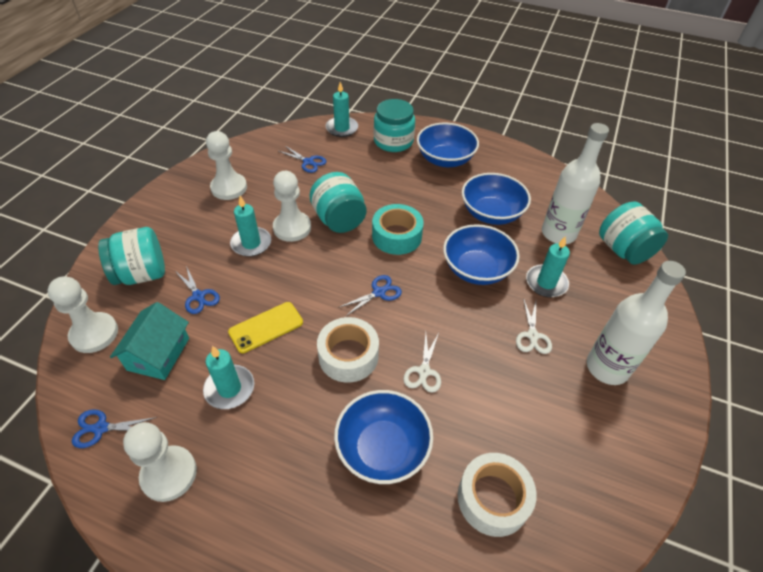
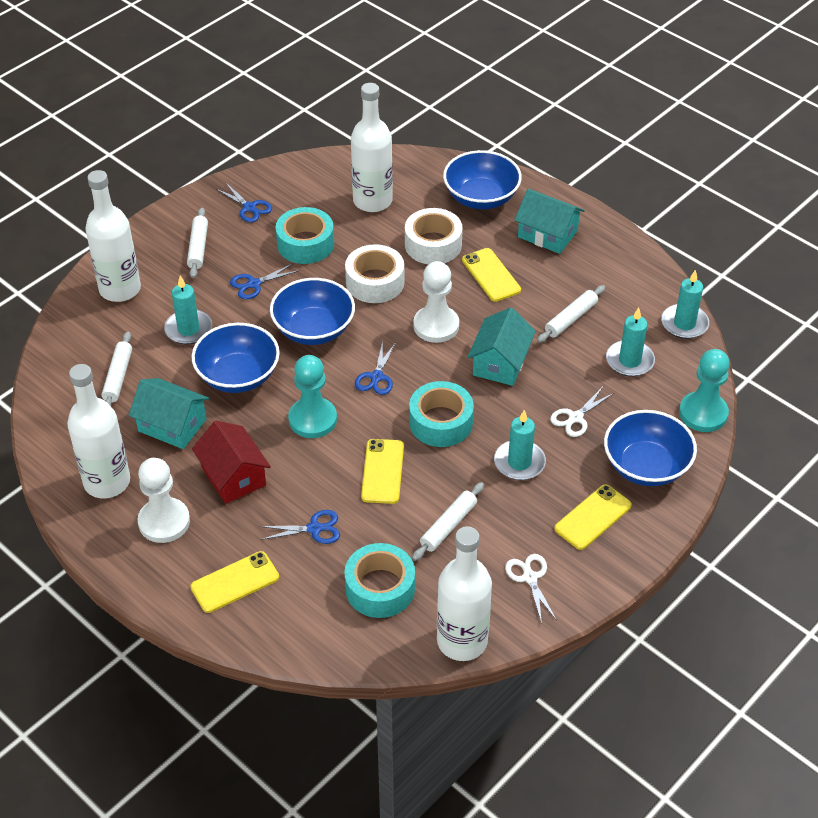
red house: 0 -> 1
turquoise house: 1 -> 3
turquoise jar: 4 -> 0
turquoise pawn: 0 -> 2
turquoise tape: 1 -> 3
white bottle: 2 -> 4
white pawn: 4 -> 2
white rolling pin: 0 -> 4
yellow phone: 1 -> 4

